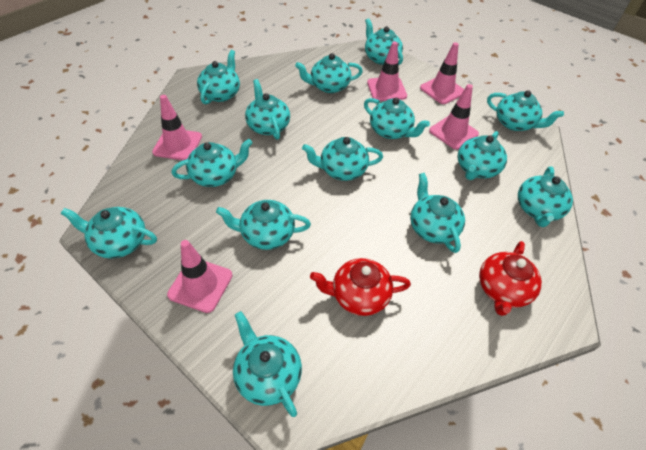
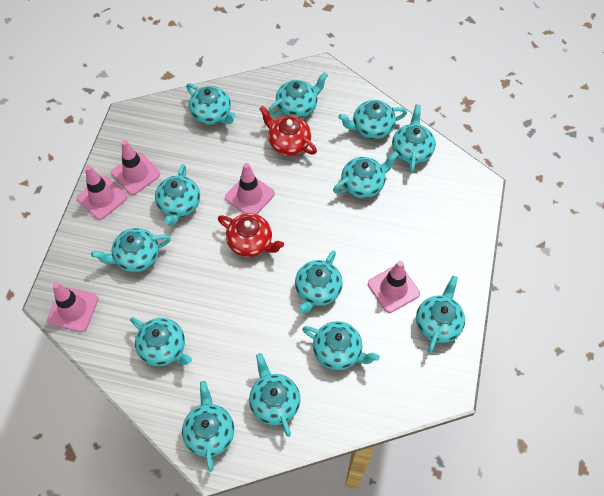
turquoise teapot: 14 -> 13

